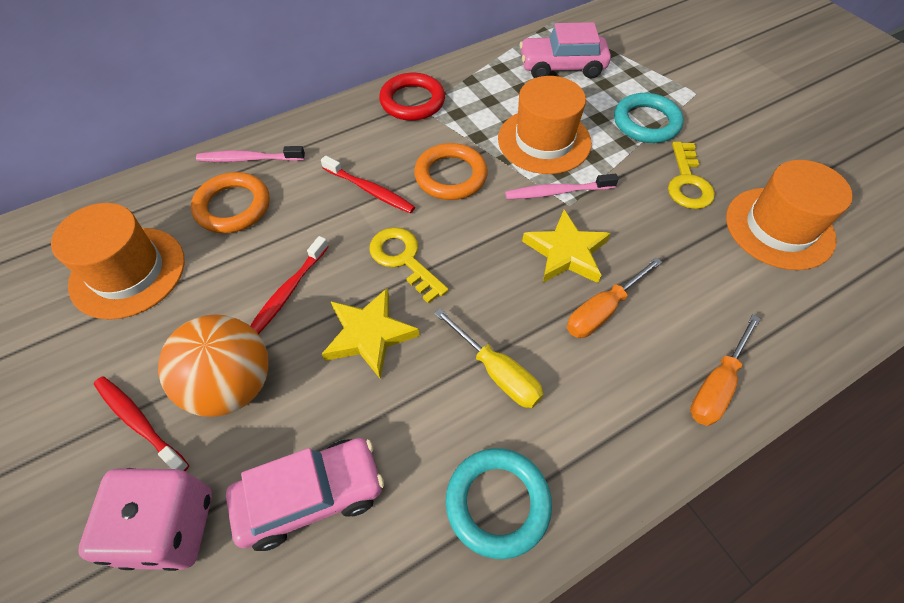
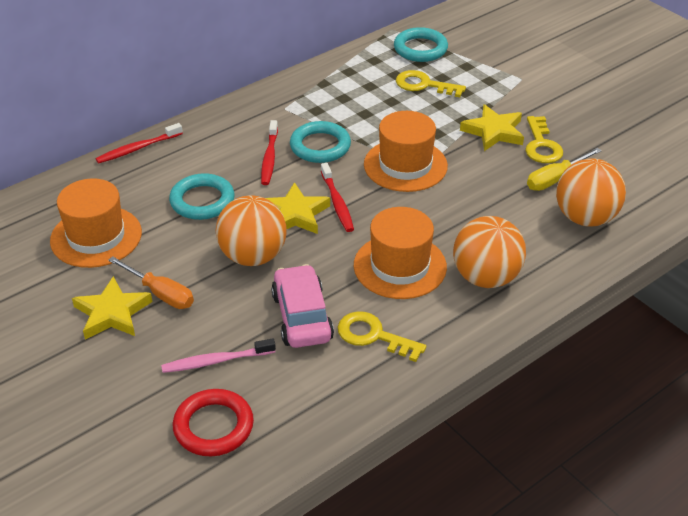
orange ball: 1 -> 3
orange ring: 2 -> 0
orange screwdriver: 2 -> 1
pink car: 2 -> 1
pink dice: 1 -> 0
pink toothbrush: 2 -> 1
turquoise ring: 2 -> 3
yellow key: 2 -> 3
yellow star: 2 -> 3

